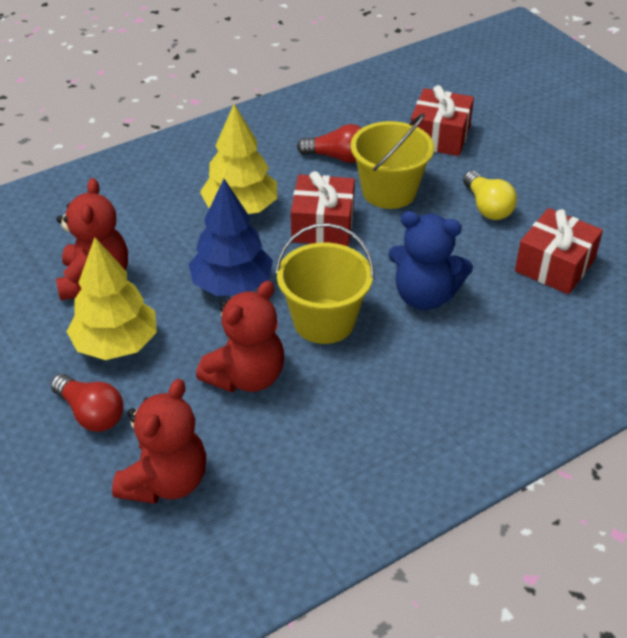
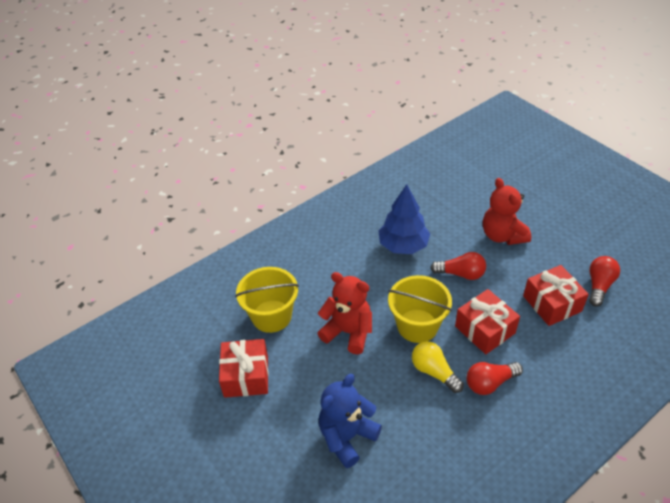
red light bulb: 2 -> 3
red teddy bear: 3 -> 2
yellow tree: 2 -> 0

